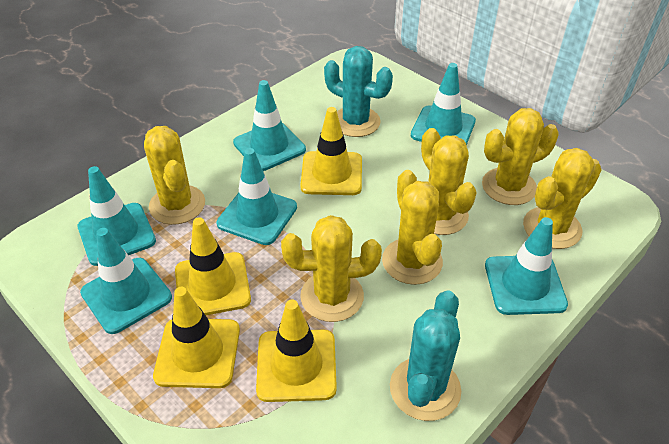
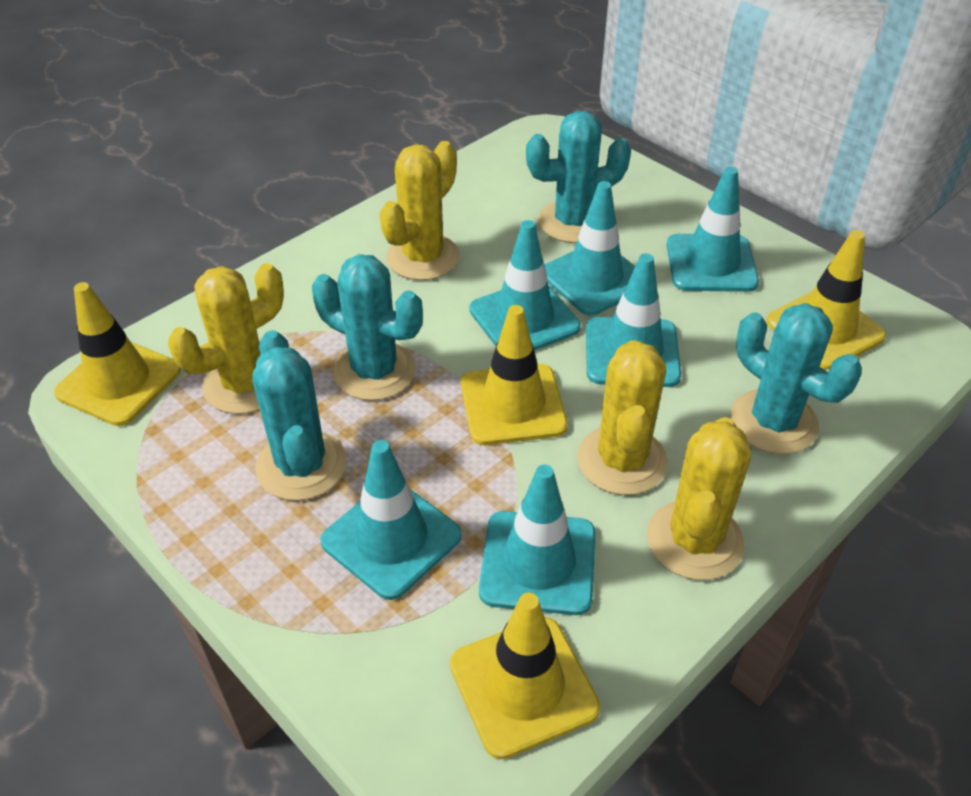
turquoise cactus: 2 -> 4
yellow cactus: 6 -> 4

